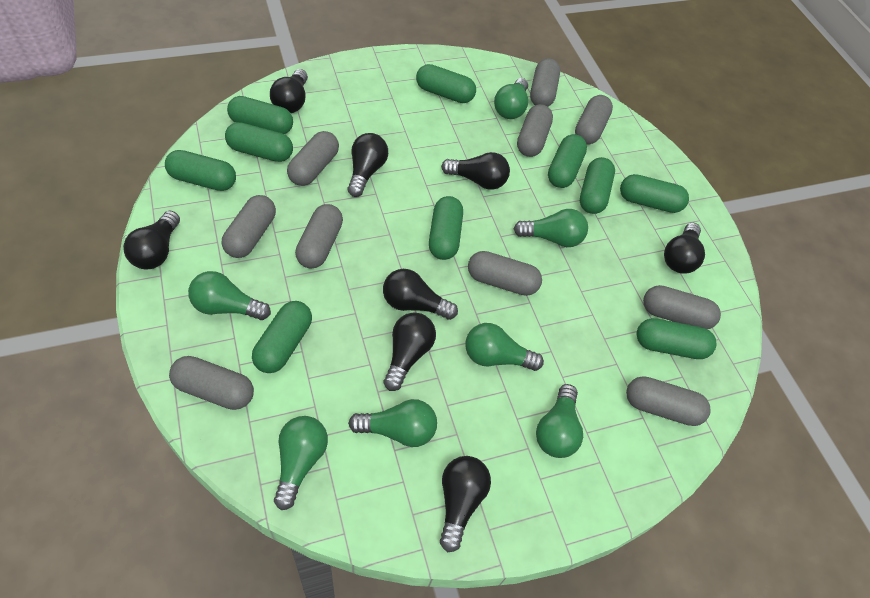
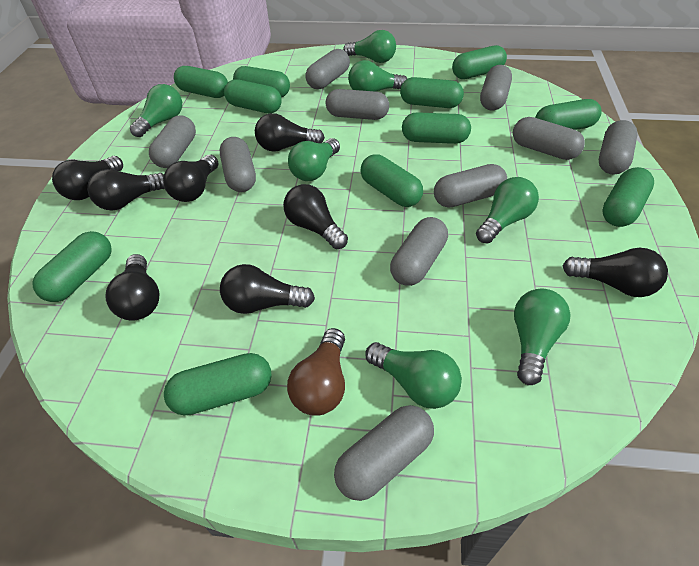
brown light bulb: 0 -> 1
green capsule: 10 -> 11

